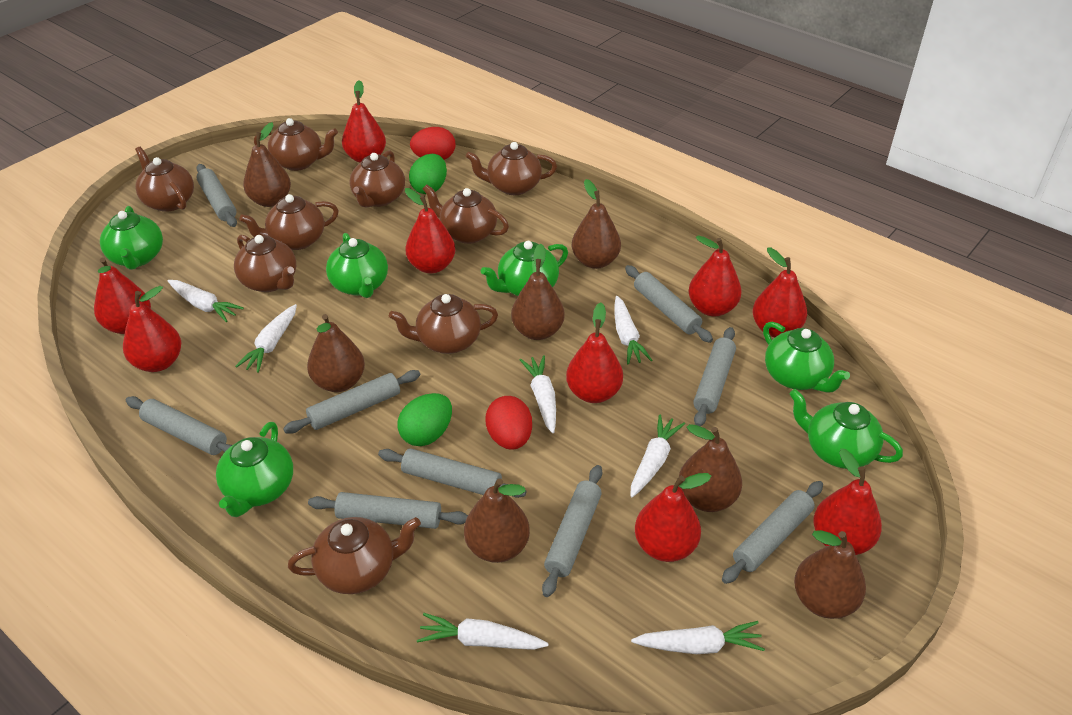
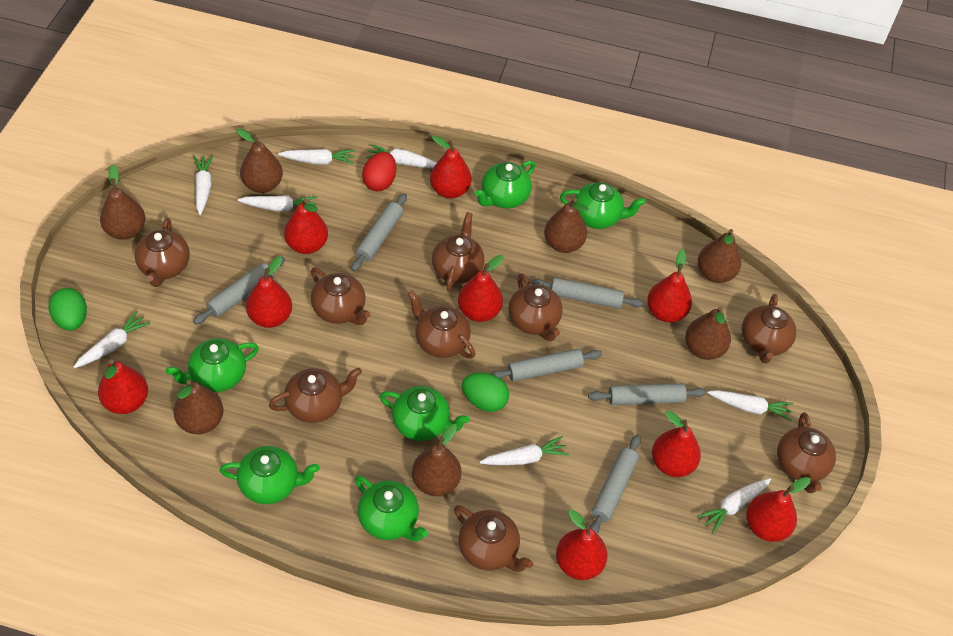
grey rolling pin: 9 -> 6
red egg: 2 -> 1
white carrot: 7 -> 8

